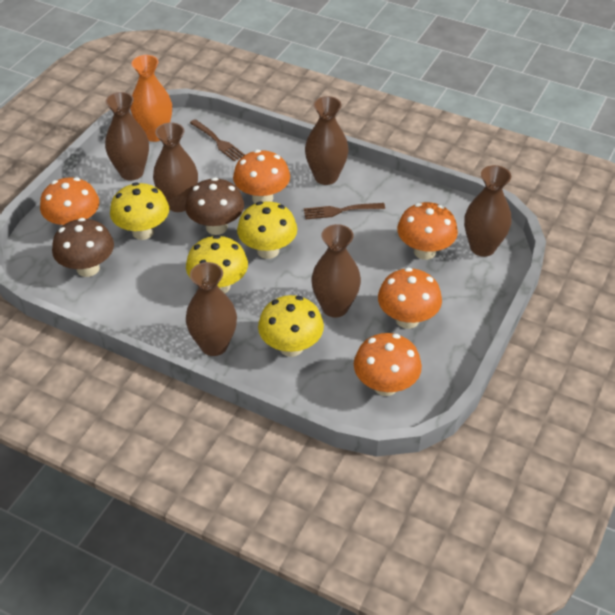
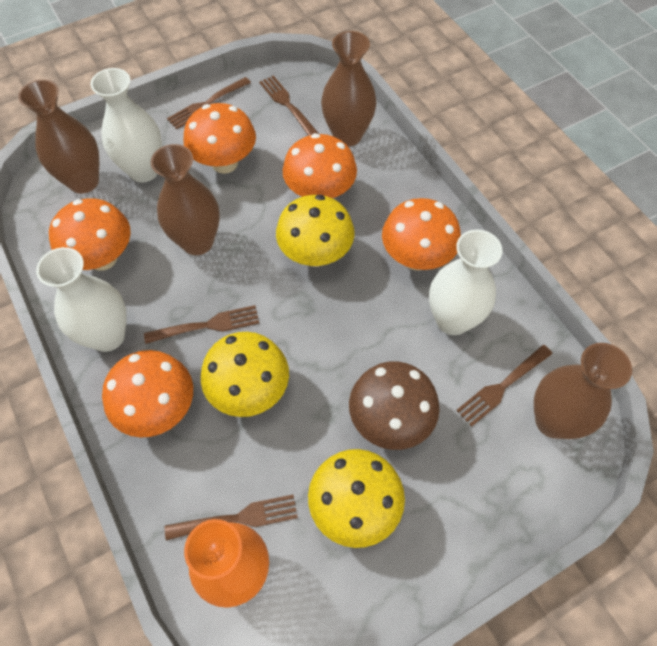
brown fork: 2 -> 5
brown mushroom: 2 -> 1
brown vase: 6 -> 4
white vase: 0 -> 3
yellow mushroom: 4 -> 3

